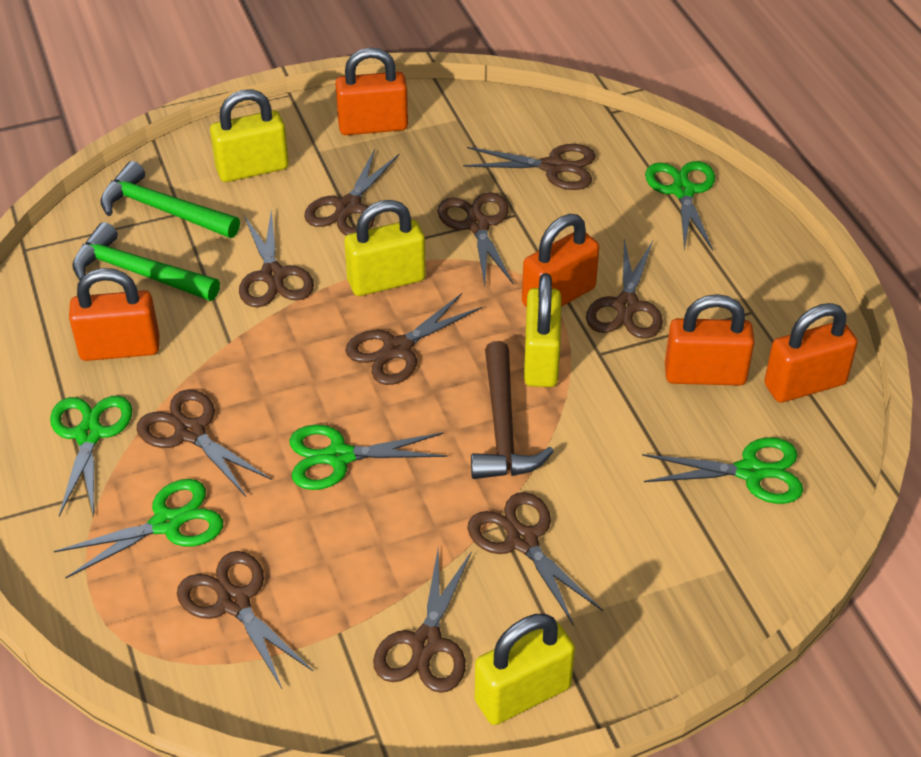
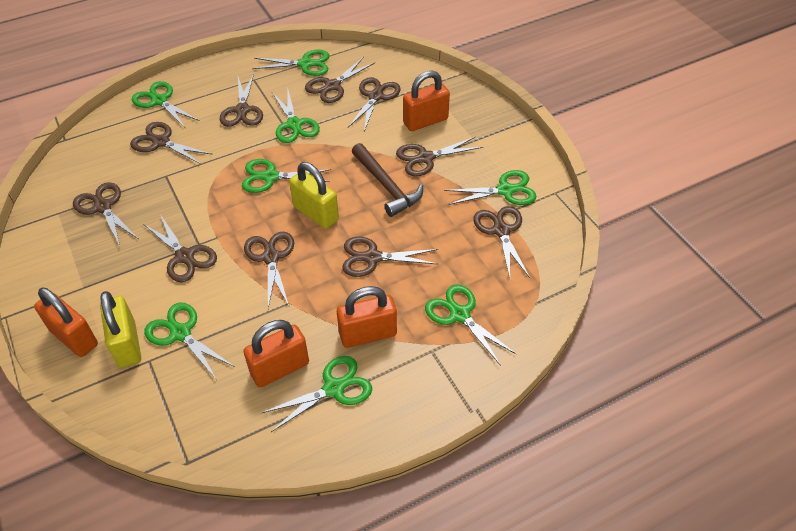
green hammer: 2 -> 0
green scissors: 5 -> 8
orange padlock: 5 -> 4
yellow padlock: 4 -> 2

